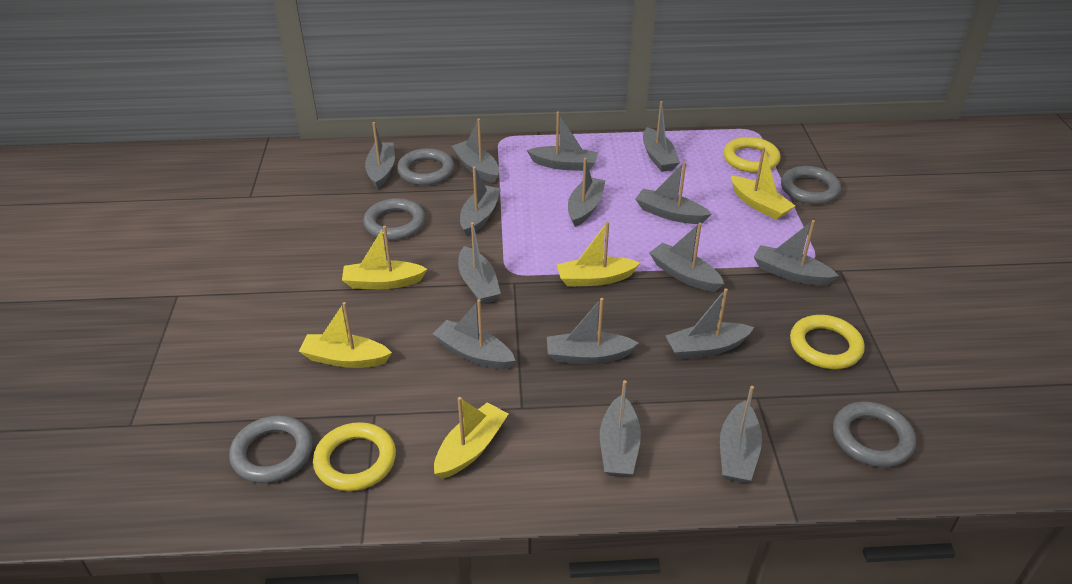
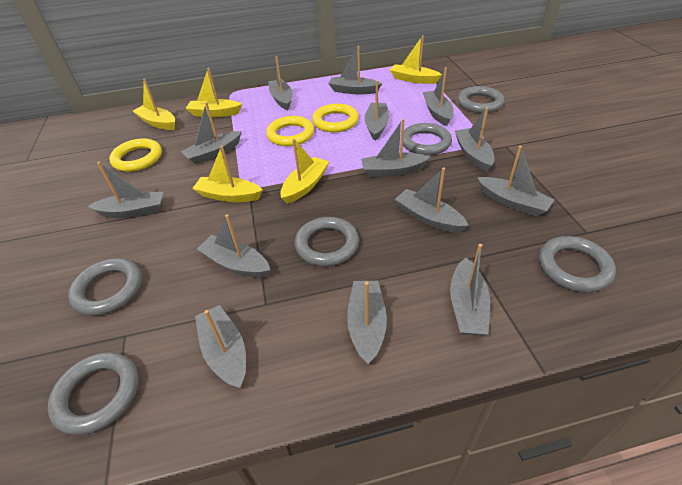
grey boat: 15 -> 14
grey ring: 5 -> 6

